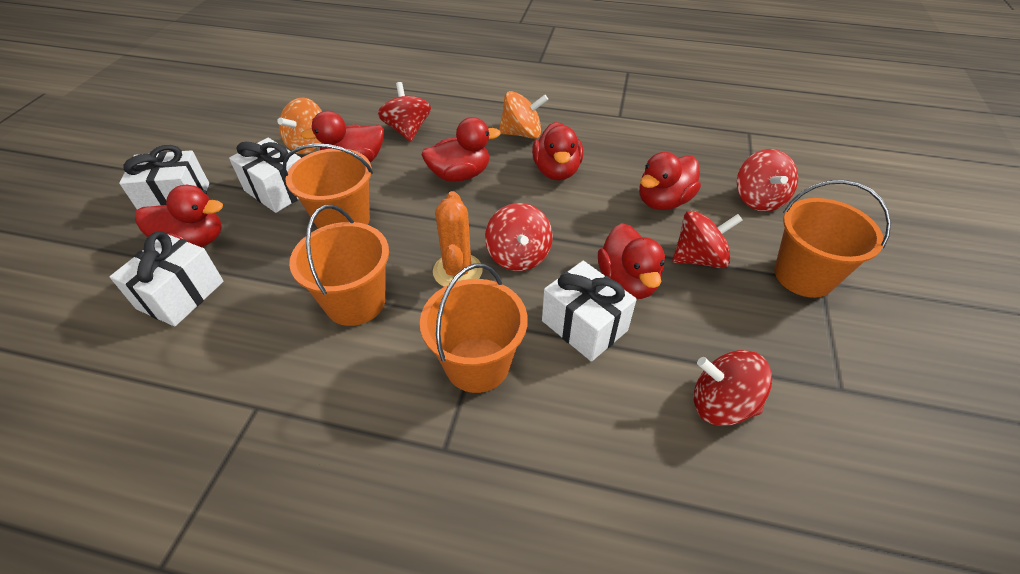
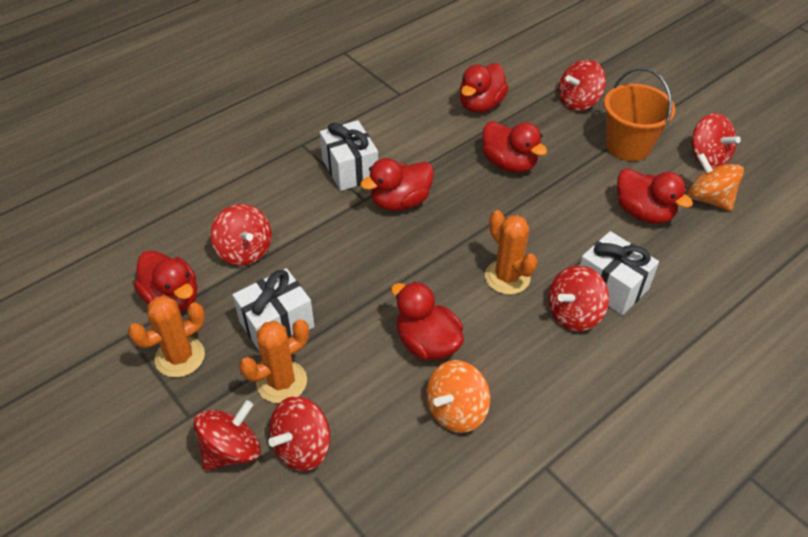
orange bucket: 4 -> 1
orange cactus: 1 -> 3
red spinning top: 5 -> 6
white gift: 4 -> 3

